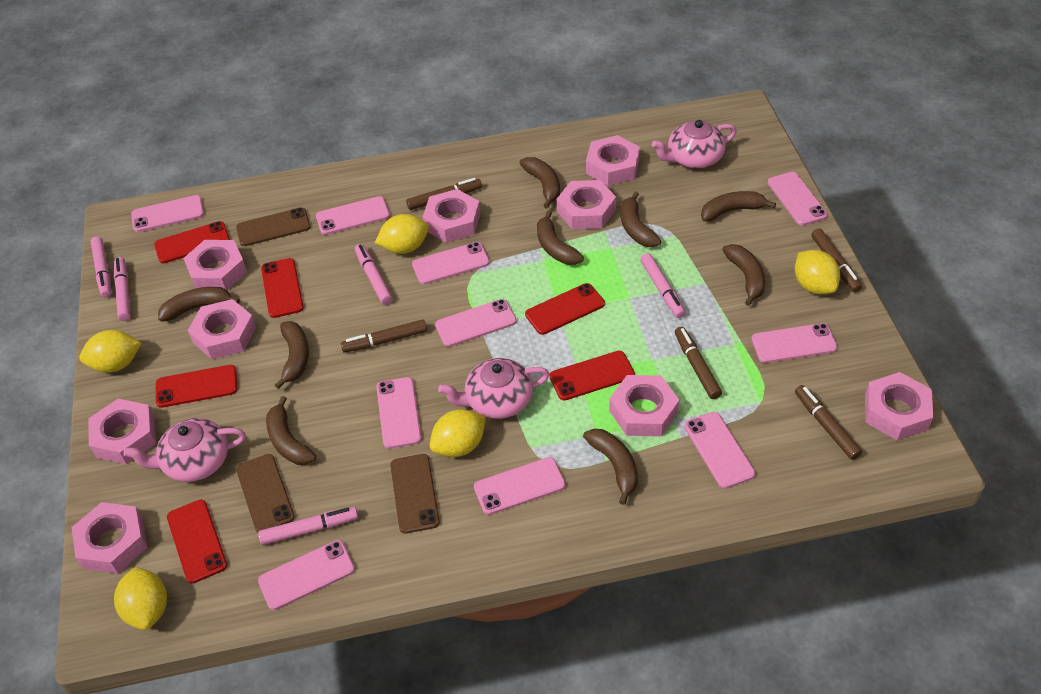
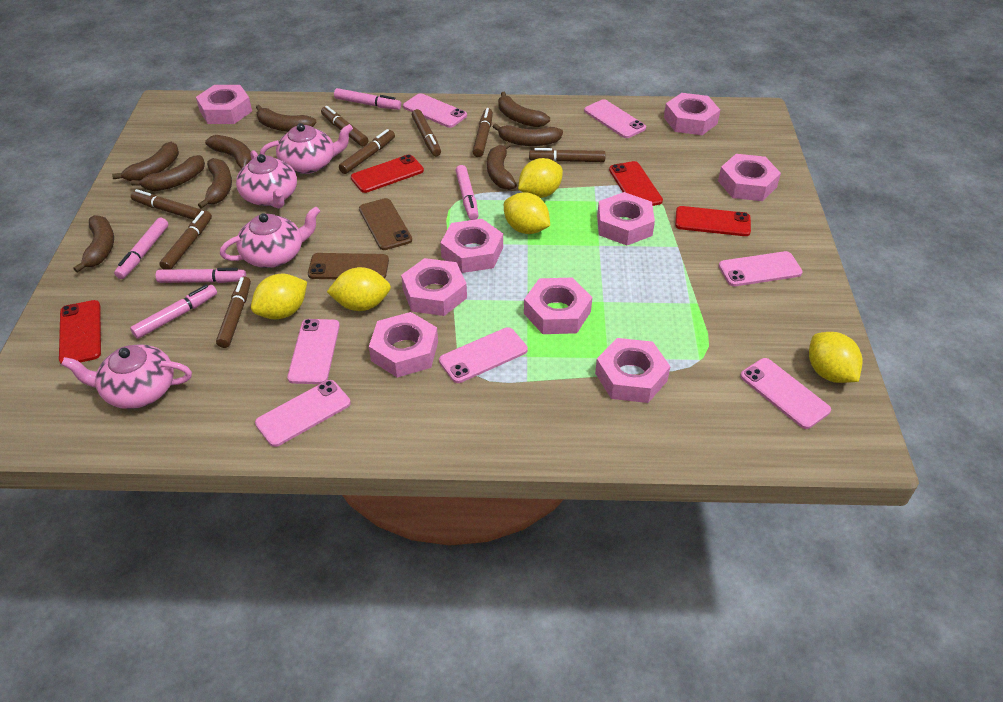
brown marker: 5 -> 8
brown phone: 3 -> 2
pink phone: 10 -> 7
pink teapot: 3 -> 4
red phone: 6 -> 4

